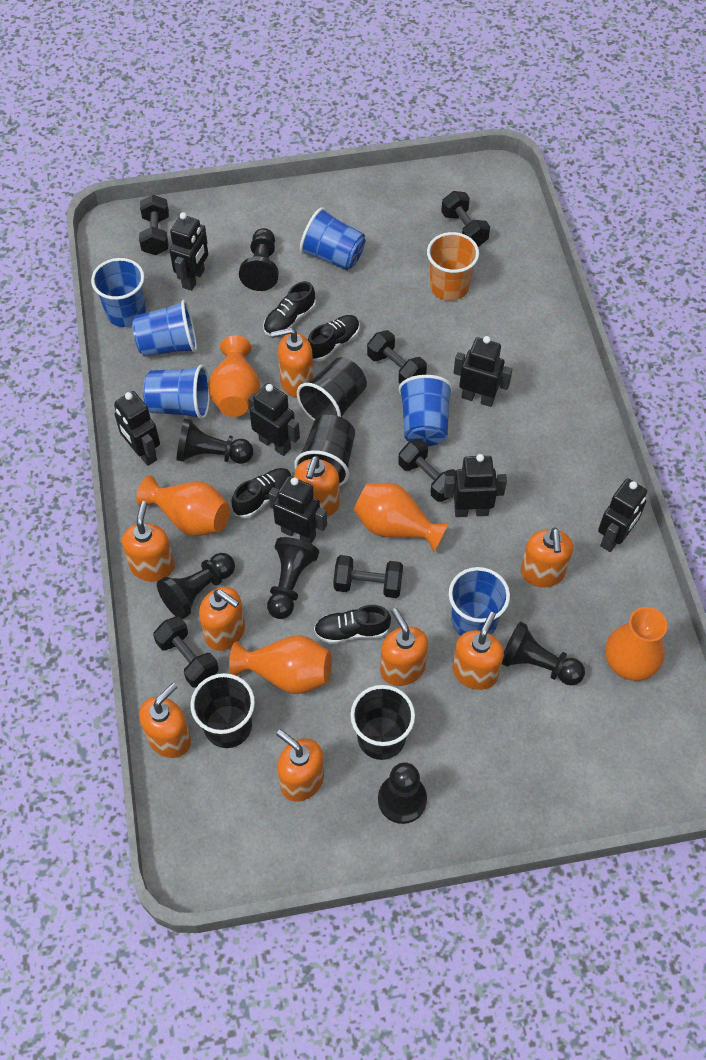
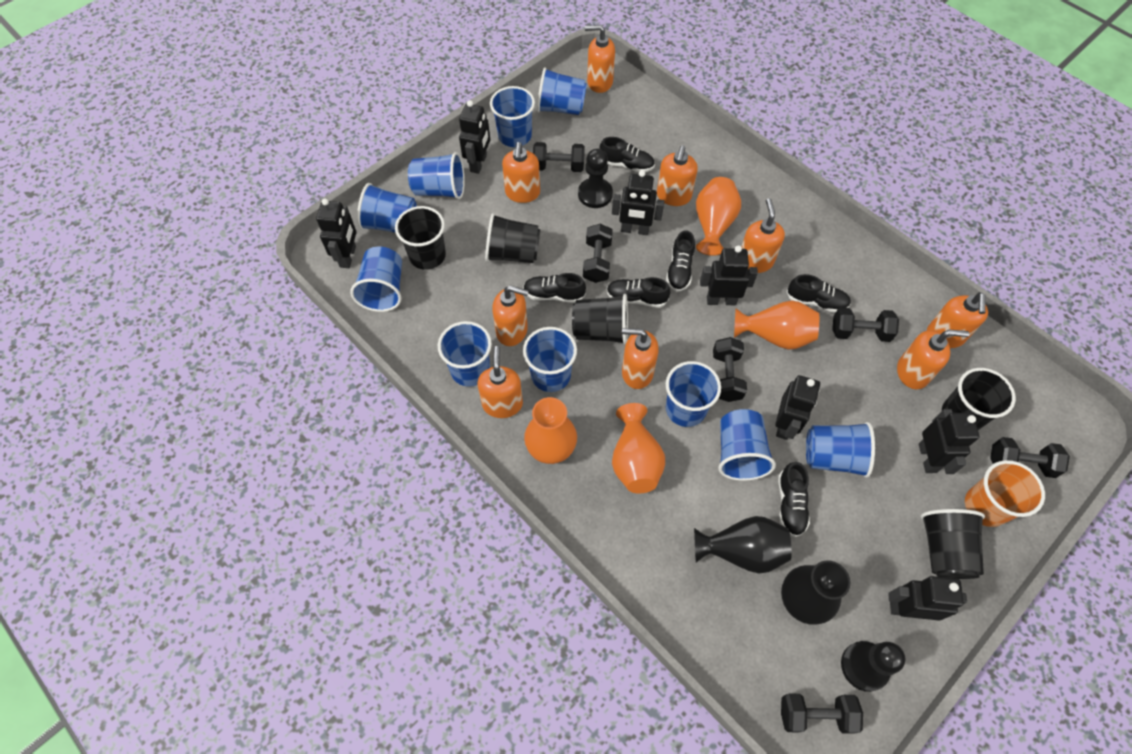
black cup: 4 -> 5
black pawn: 6 -> 2
black shoe: 4 -> 6
black vase: 0 -> 2
blue cup: 6 -> 10
orange vase: 5 -> 4

